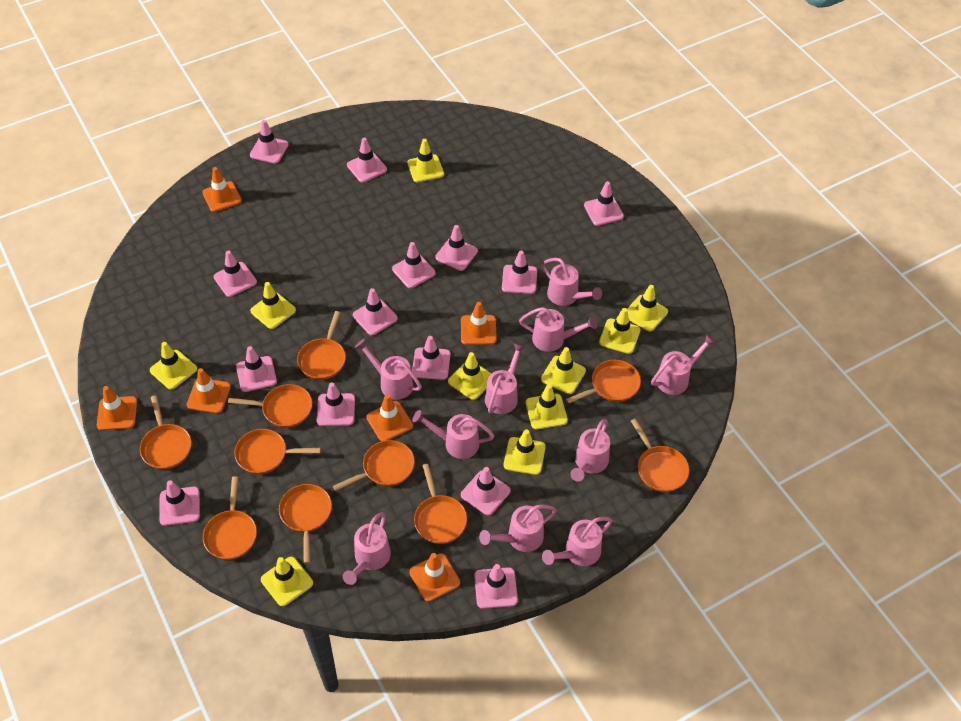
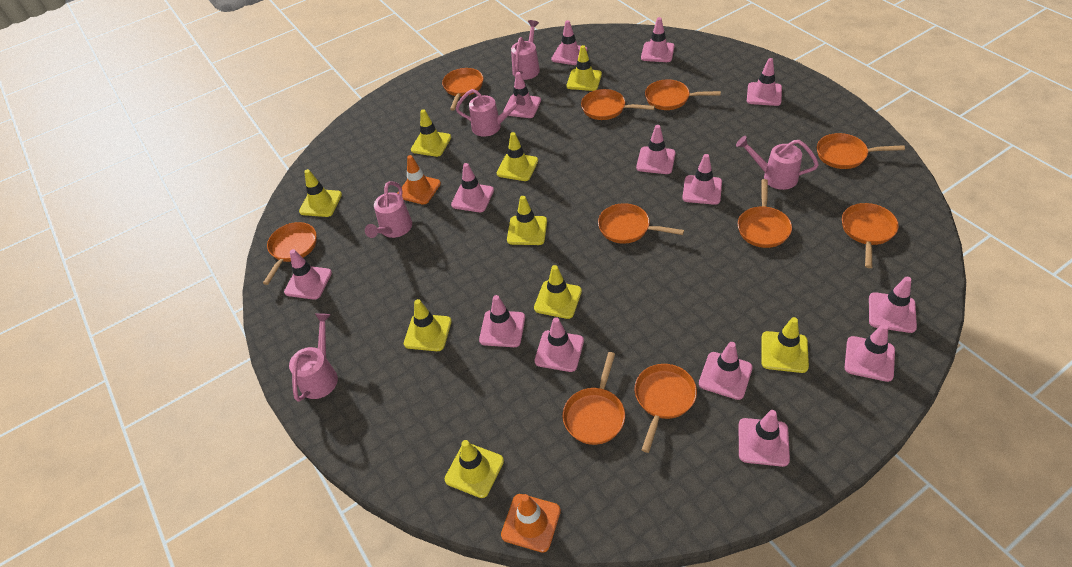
orange traffic cone: 6 -> 2
pink watering can: 10 -> 5
yellow traffic cone: 10 -> 9

